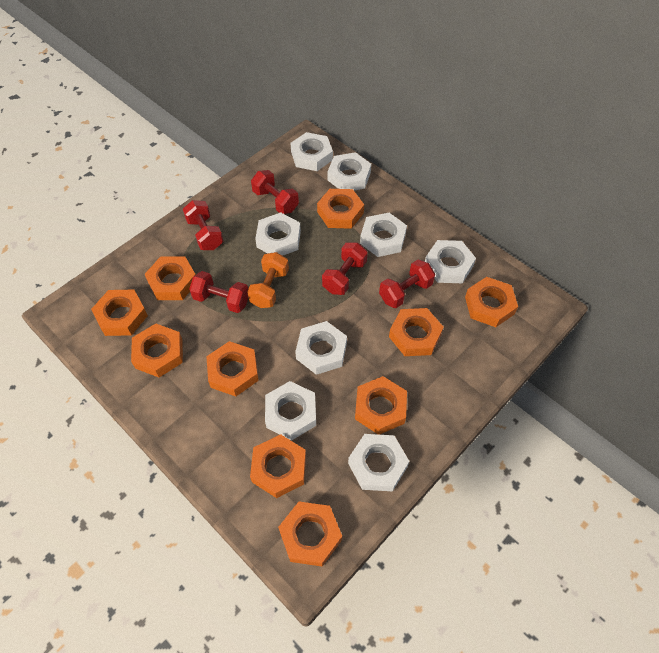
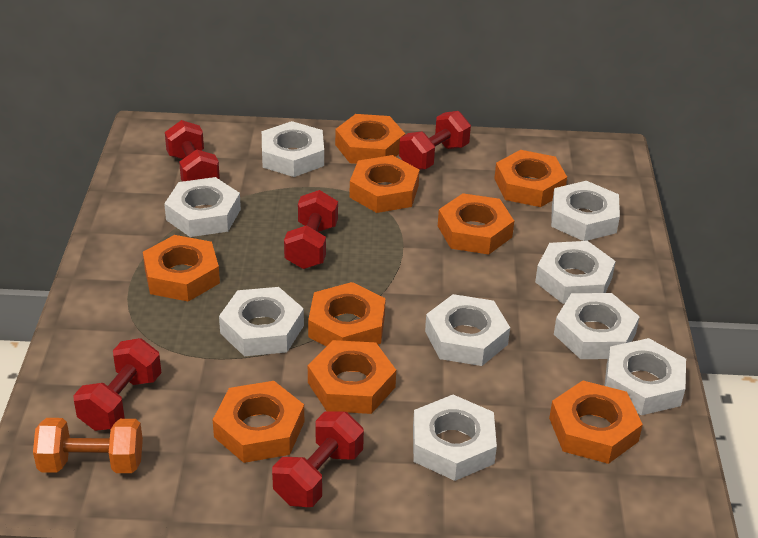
orange nut: 10 -> 9
white nut: 8 -> 9

